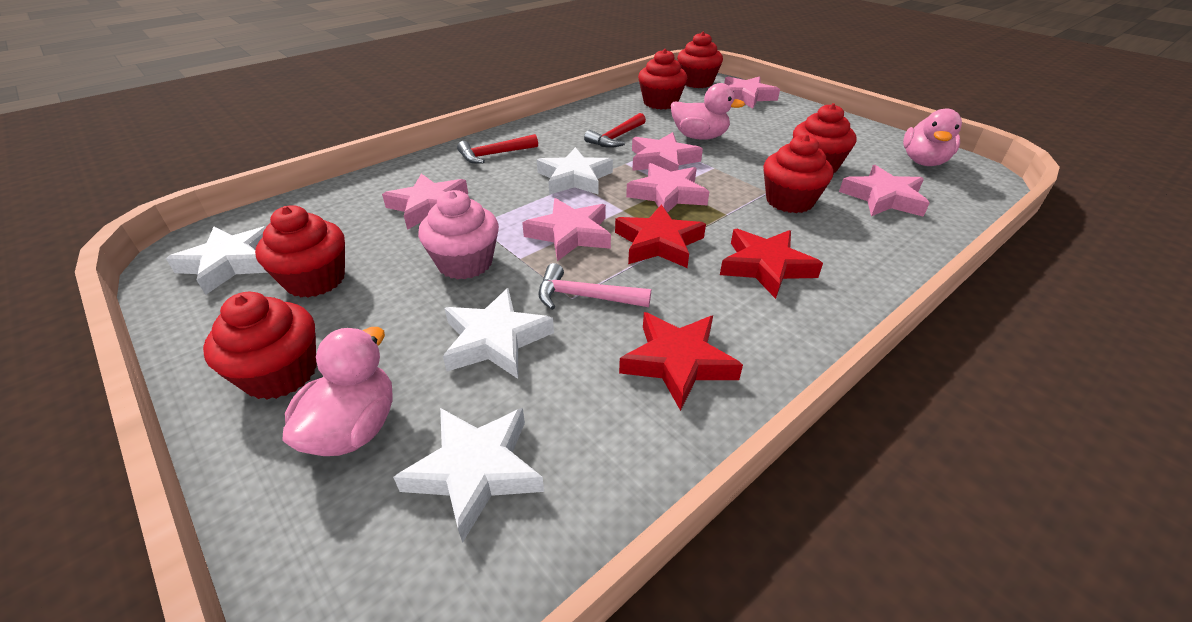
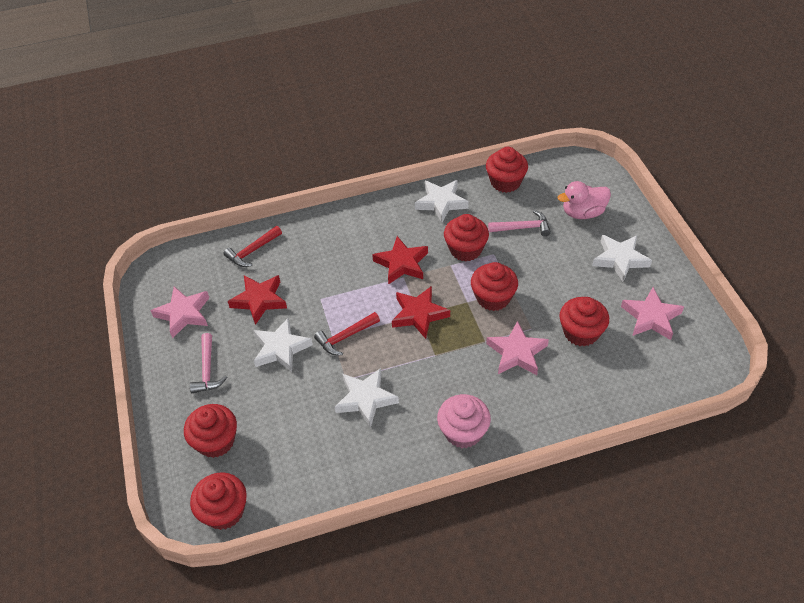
pink duck: 3 -> 1
pink hammer: 1 -> 2
pink star: 6 -> 3

